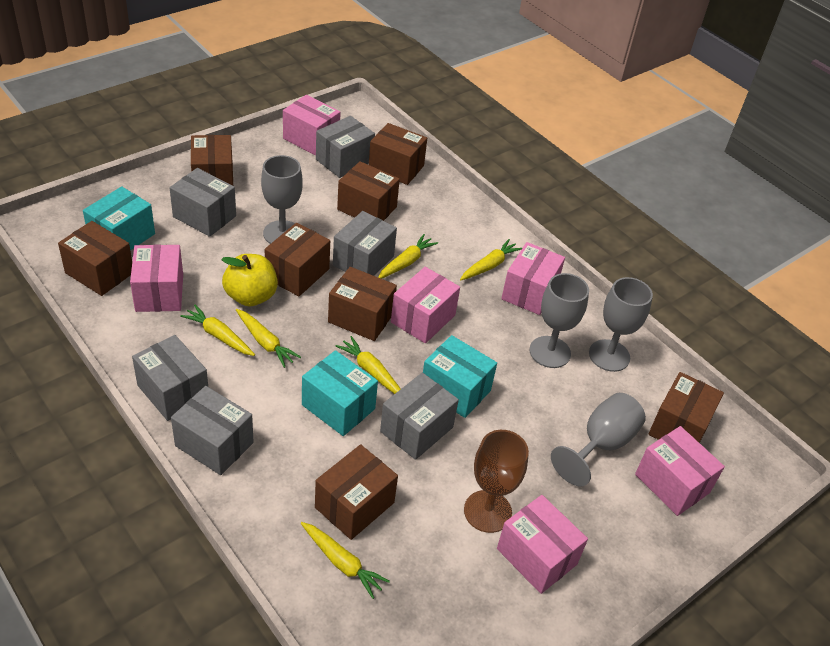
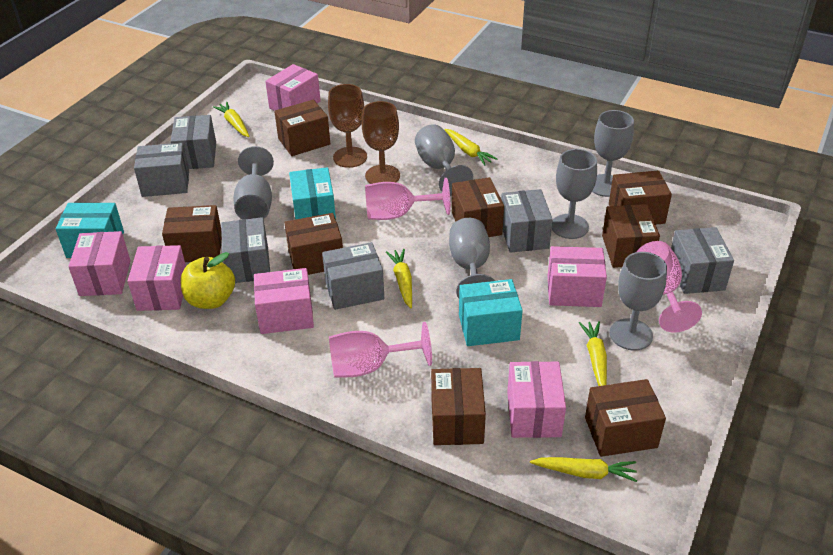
brown goblet: 1 -> 2
grey goblet: 4 -> 6
pink goblet: 0 -> 3
yellow carrot: 6 -> 5

